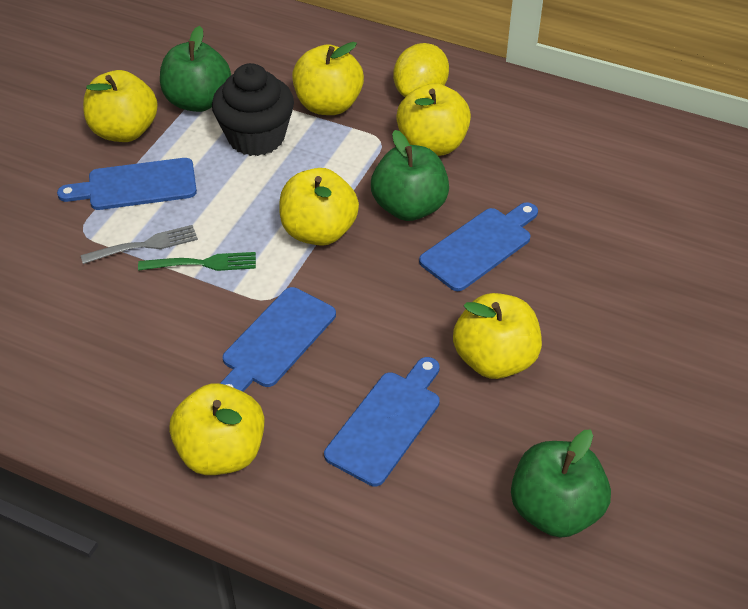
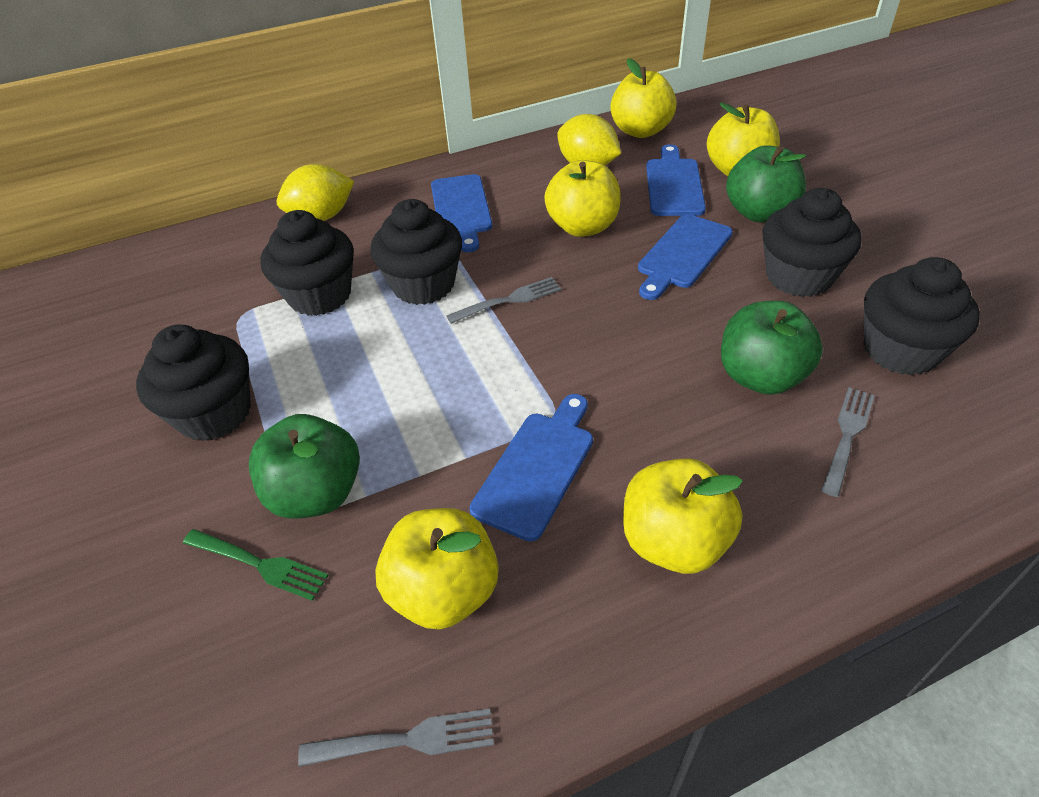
black cupcake: 1 -> 5
grey fork: 1 -> 3
yellow apple: 6 -> 5
yellow lemon: 1 -> 2

